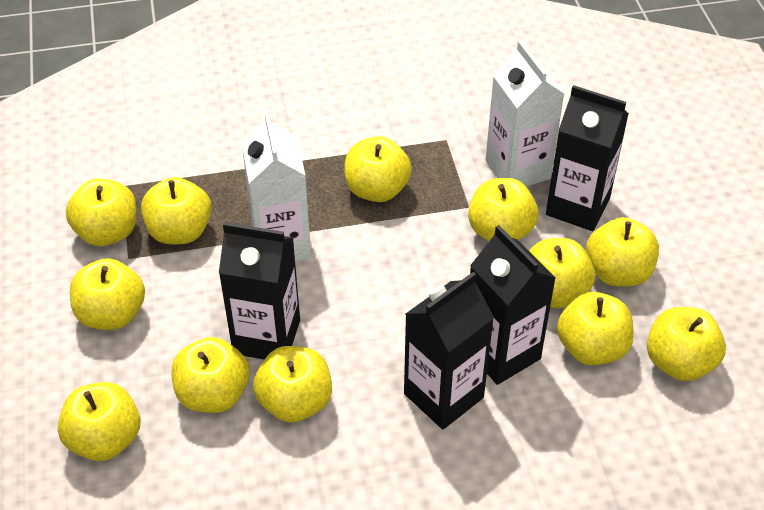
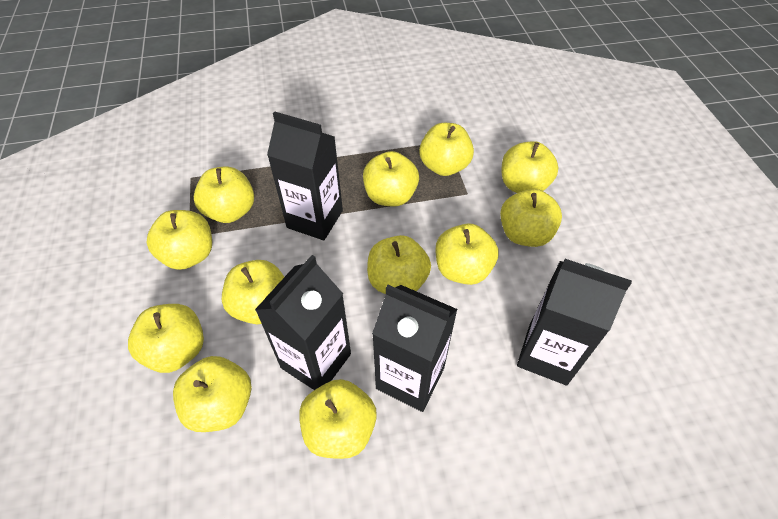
white carton: 2 -> 0

